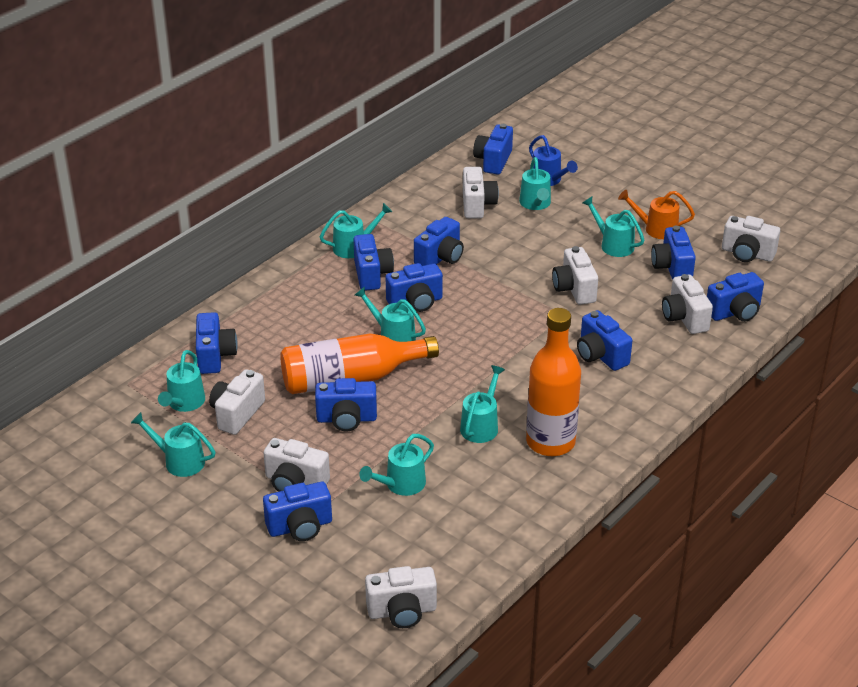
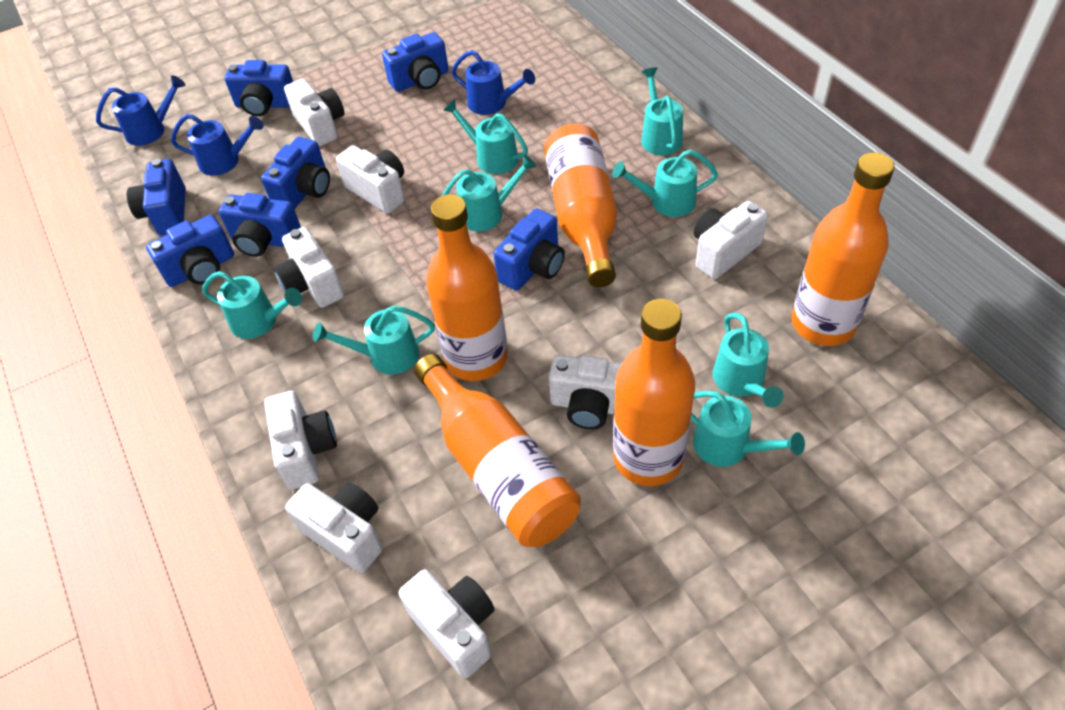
blue camera: 10 -> 7
blue watering can: 1 -> 3
orange bottle: 2 -> 5
orange watering can: 1 -> 0
white camera: 7 -> 8

